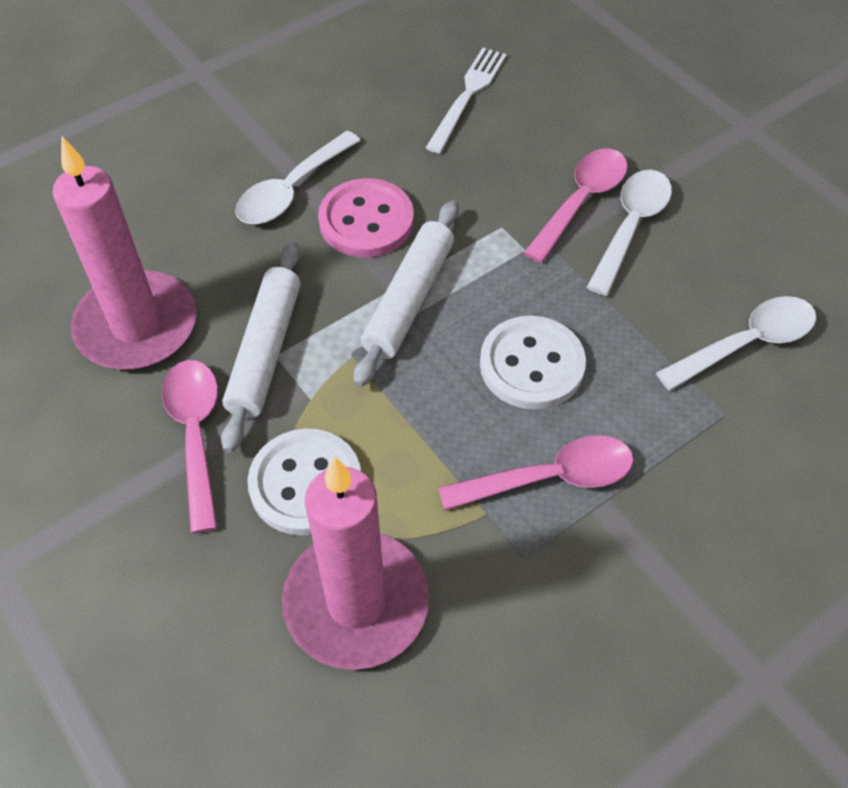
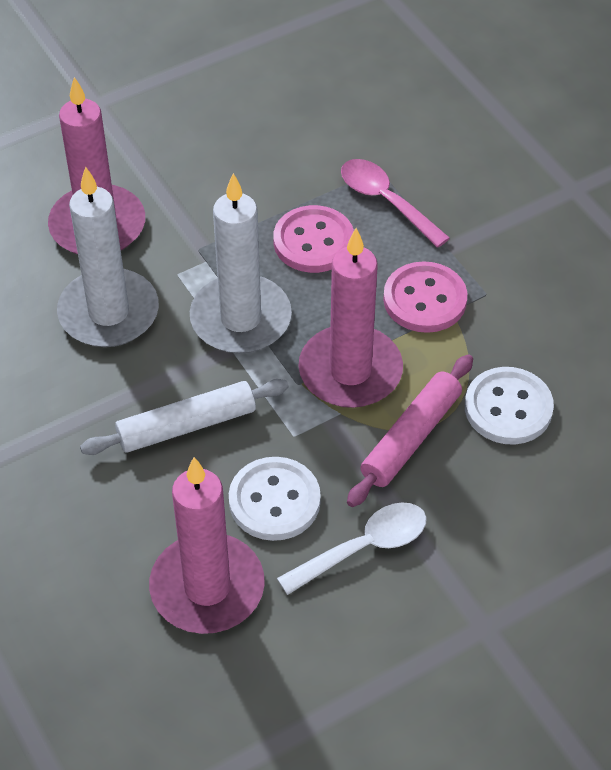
pink button: 1 -> 2
pink candle: 2 -> 3
pink rolling pin: 0 -> 1
pink spoon: 3 -> 1
white candle: 0 -> 2
white fork: 1 -> 0
white rolling pin: 2 -> 1
white spoon: 3 -> 1

